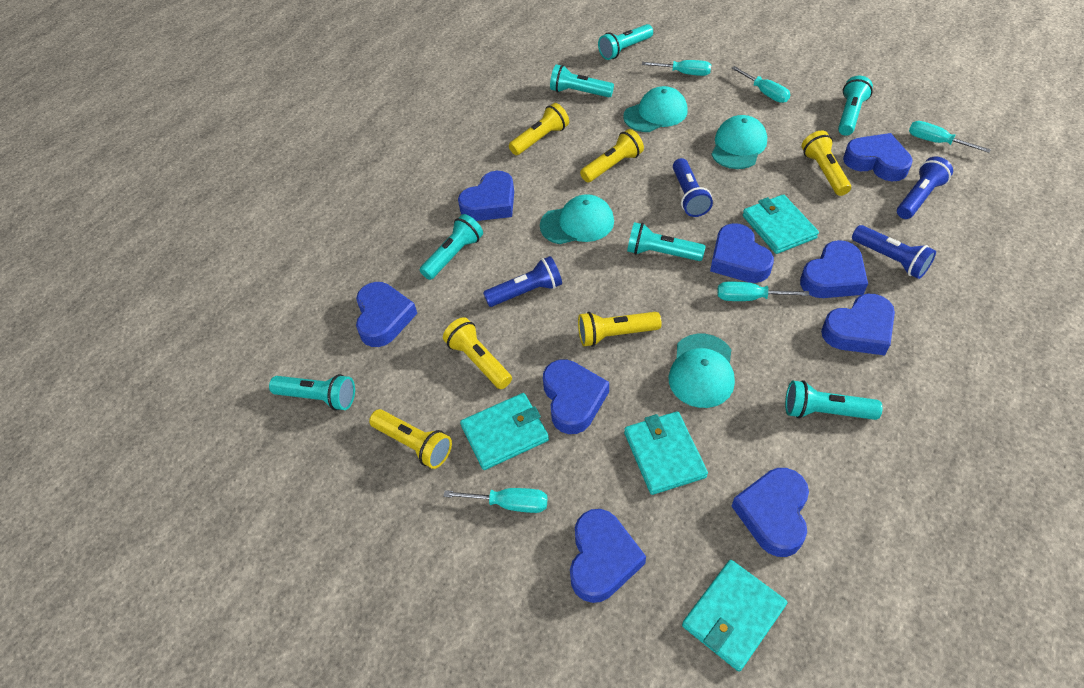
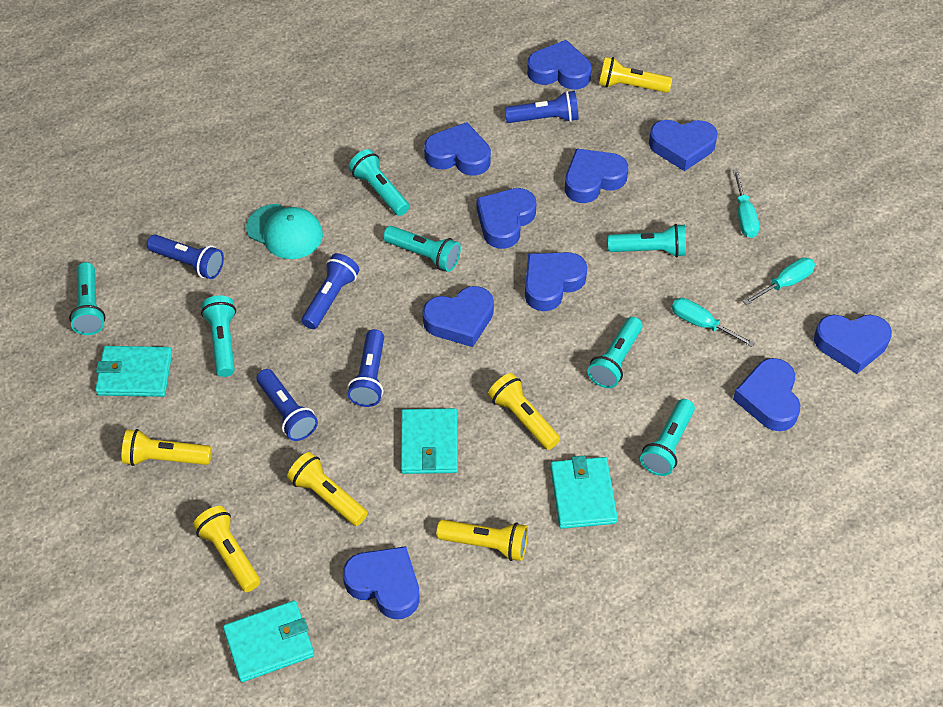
blue flashlight: 4 -> 5
blue heart: 9 -> 10
turquoise cap: 4 -> 1
turquoise screwdriver: 5 -> 3

